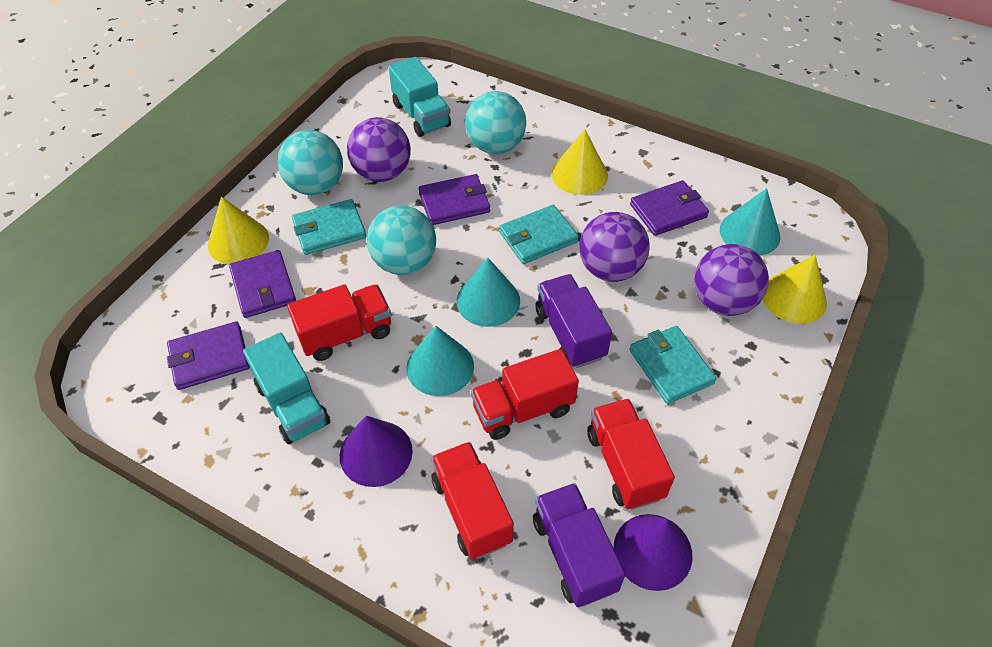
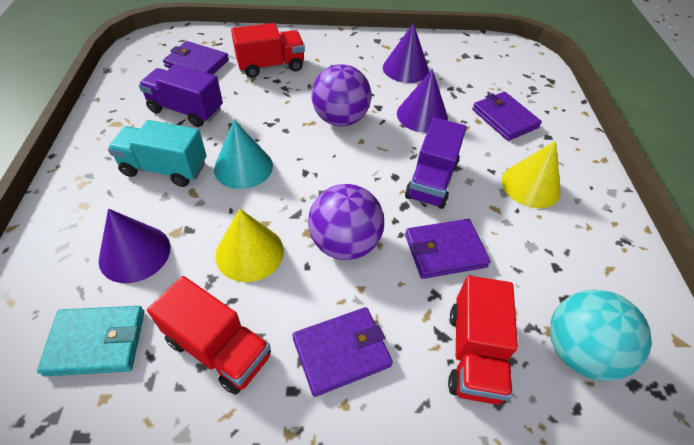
purple ball: 3 -> 2
purple cone: 2 -> 3
red truck: 4 -> 3
turquoise ball: 3 -> 1
turquoise cone: 3 -> 1
turquoise truck: 2 -> 1
turquoise wallet: 3 -> 1
yellow cone: 3 -> 2

